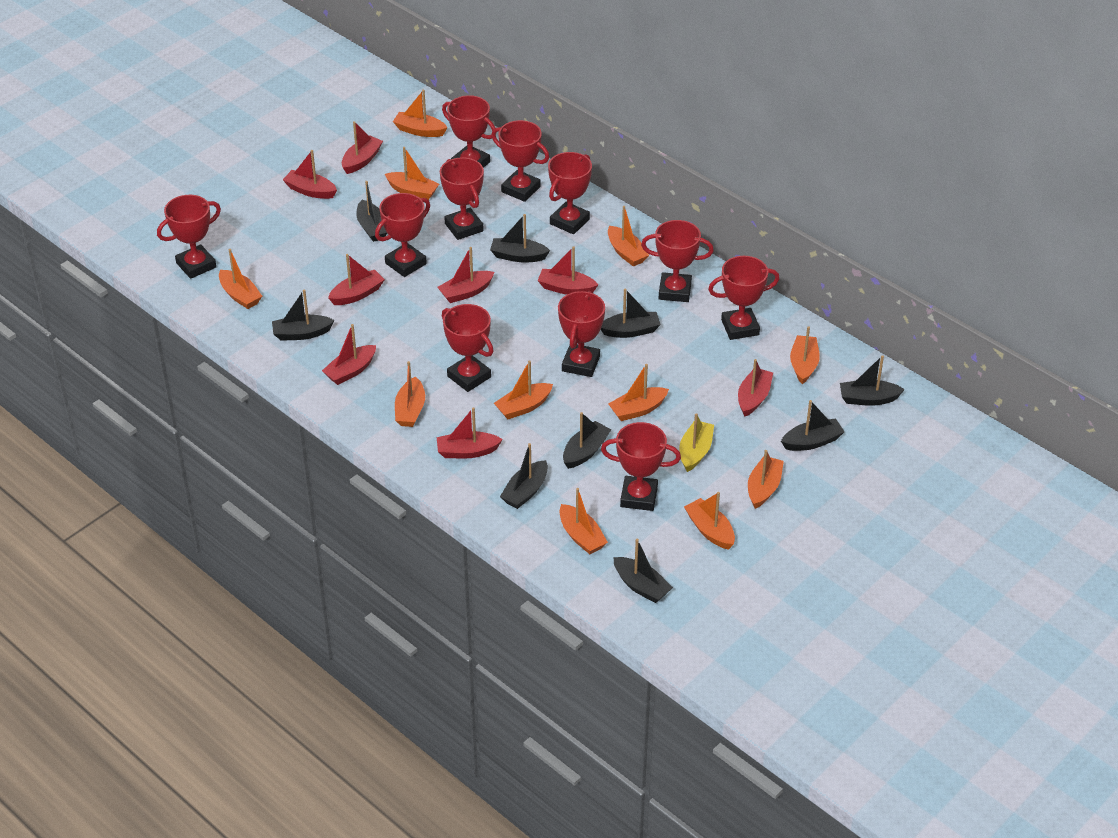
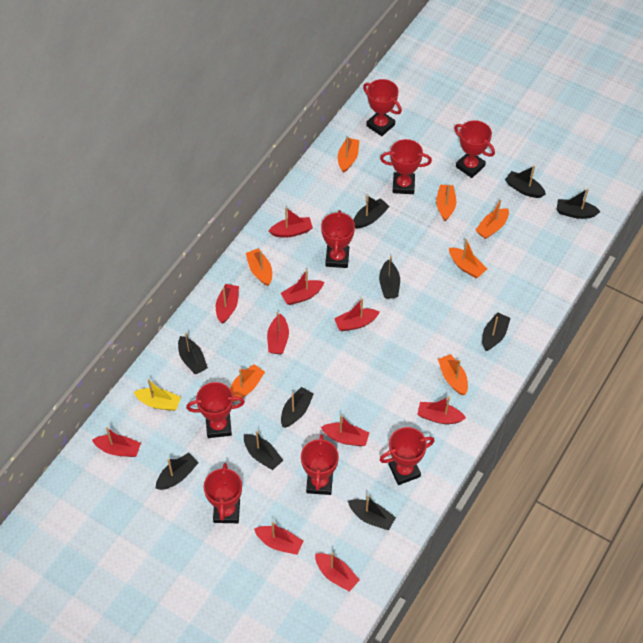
black boat: 9 -> 10
orange boat: 11 -> 7
red boat: 8 -> 10
red trophy: 11 -> 8

